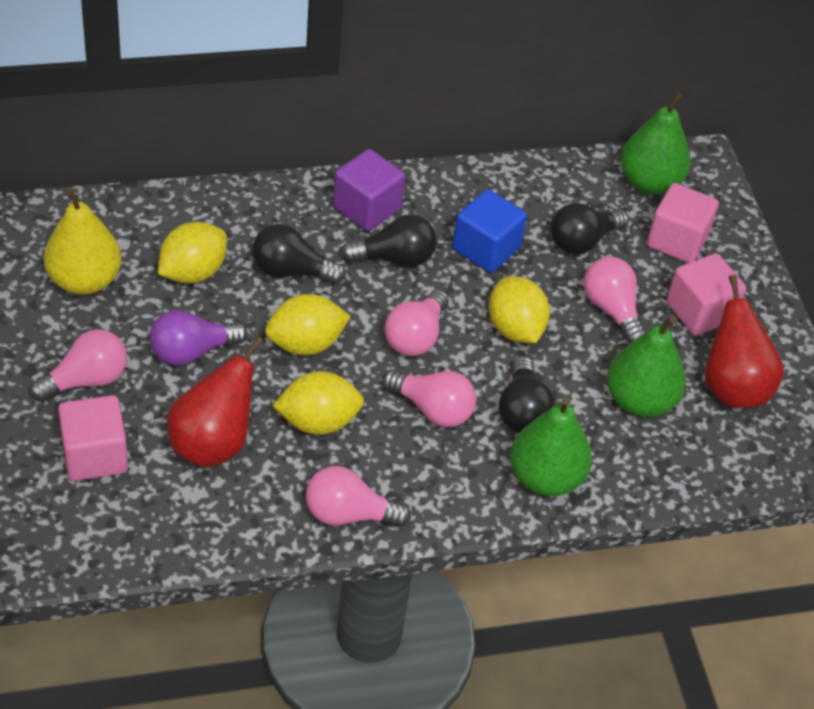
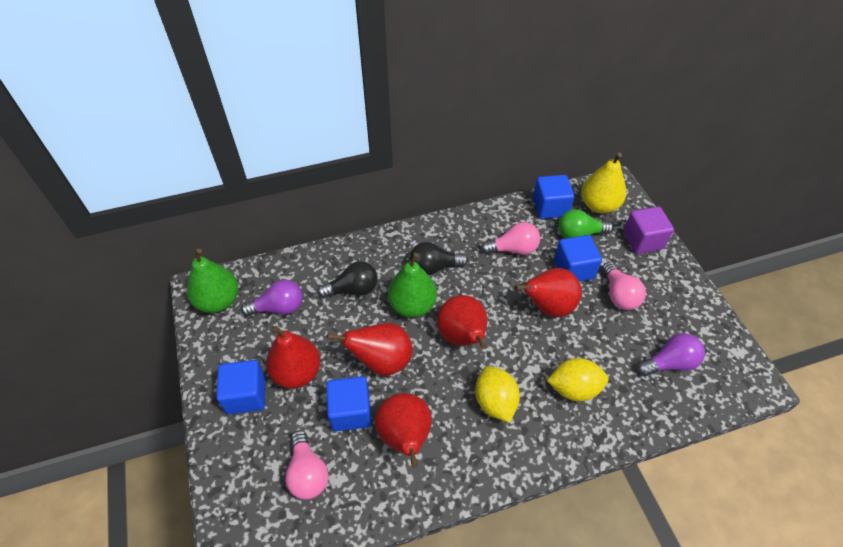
black light bulb: 4 -> 2
blue cube: 1 -> 4
green light bulb: 0 -> 1
green pear: 3 -> 2
pink cube: 3 -> 0
pink light bulb: 5 -> 3
purple light bulb: 1 -> 2
red pear: 2 -> 5
yellow lemon: 4 -> 2

